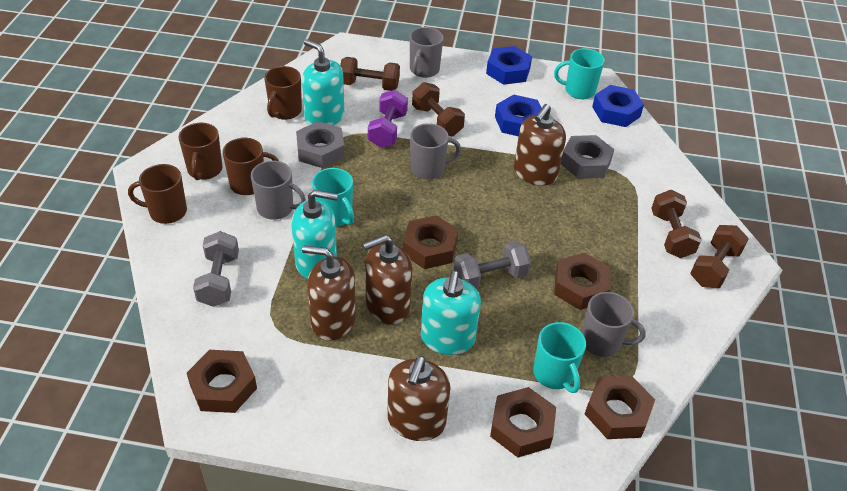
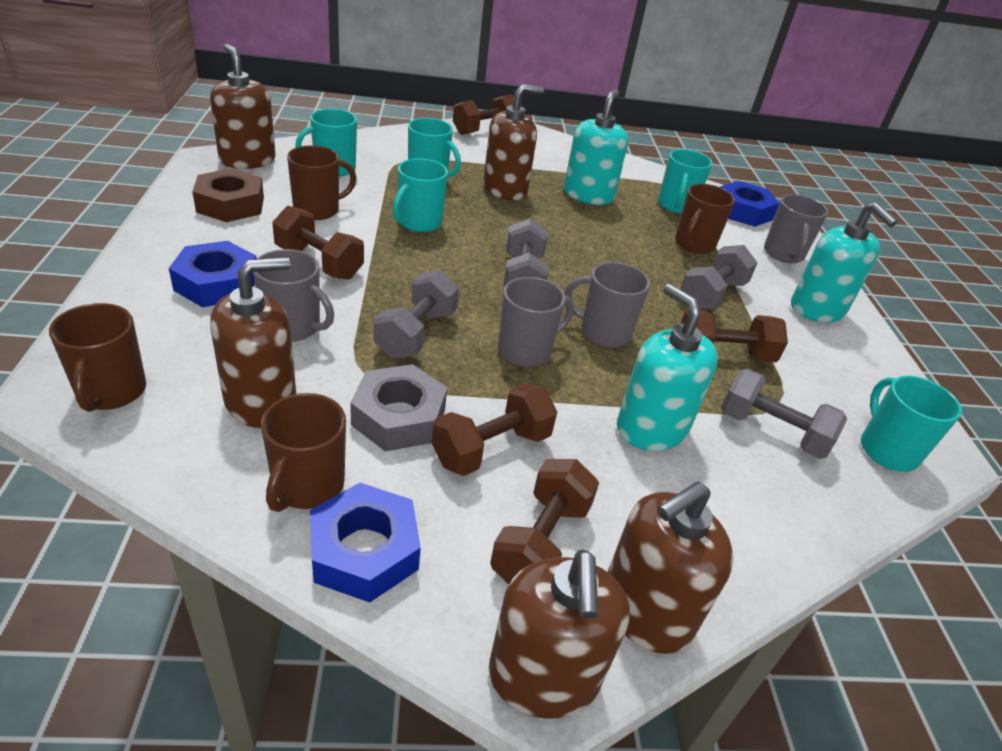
brown dumbbell: 4 -> 5
brown nut: 5 -> 1
brown soap dispenser: 4 -> 5
grey dumbbell: 2 -> 4
grey nut: 2 -> 1
purple dumbbell: 1 -> 0
turquoise mug: 3 -> 5

